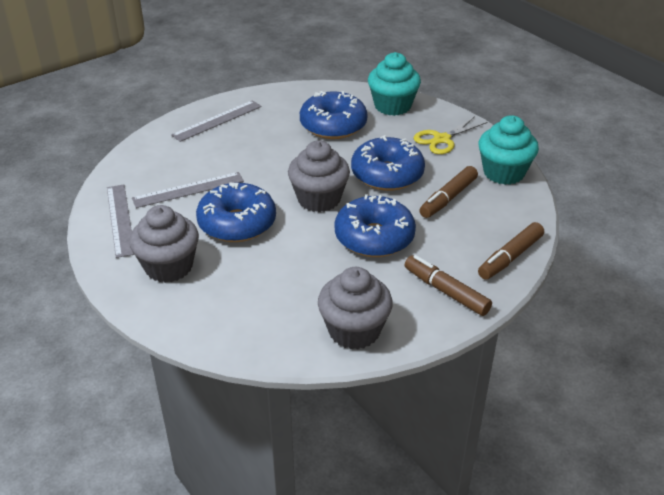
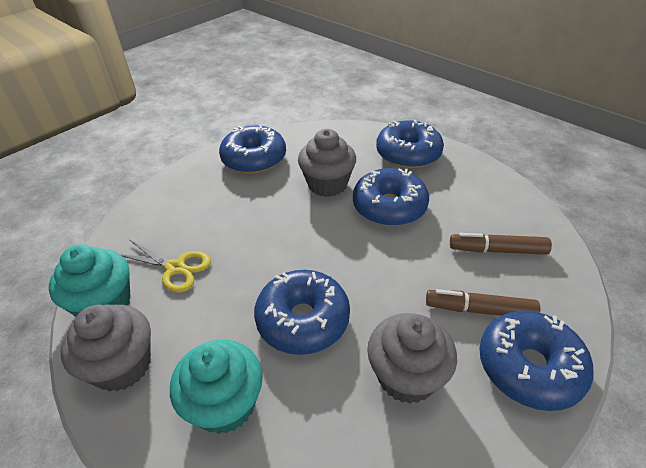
blue donut: 4 -> 5
brown marker: 3 -> 2
grey ruler: 3 -> 0

